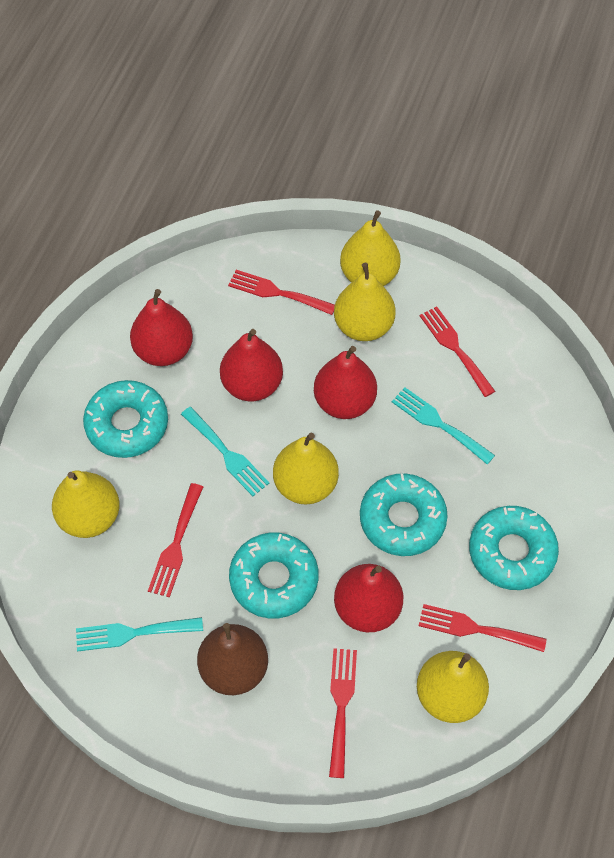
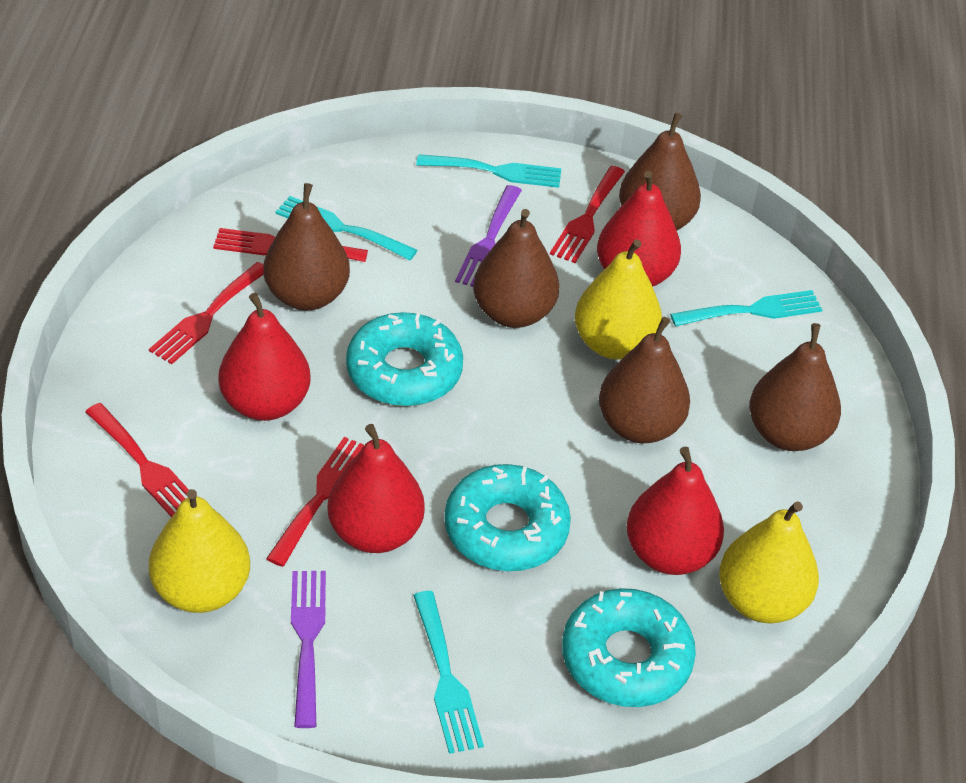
brown pear: 1 -> 5
purple fork: 0 -> 2
turquoise donut: 4 -> 3
turquoise fork: 3 -> 4
yellow pear: 5 -> 3

